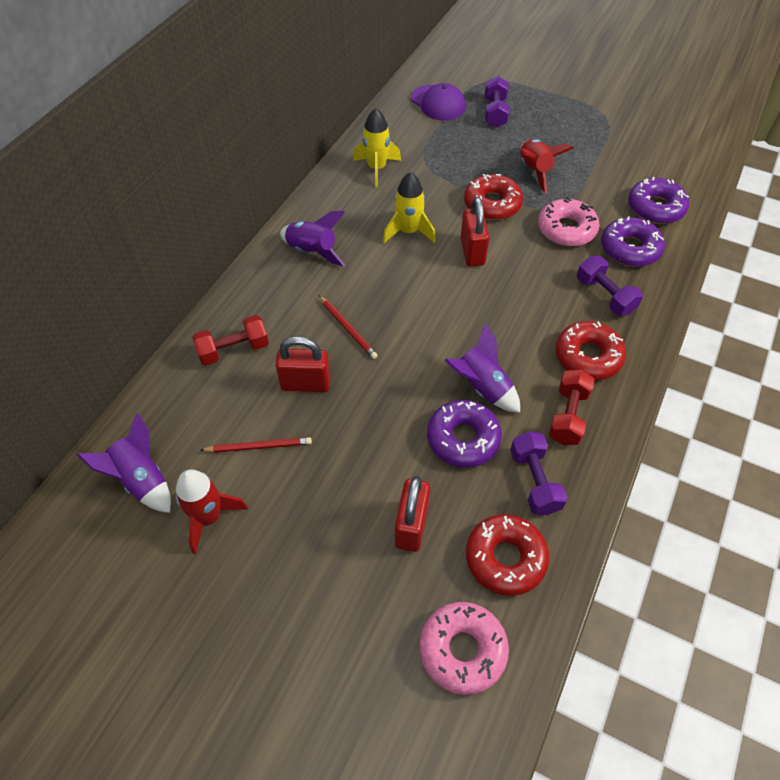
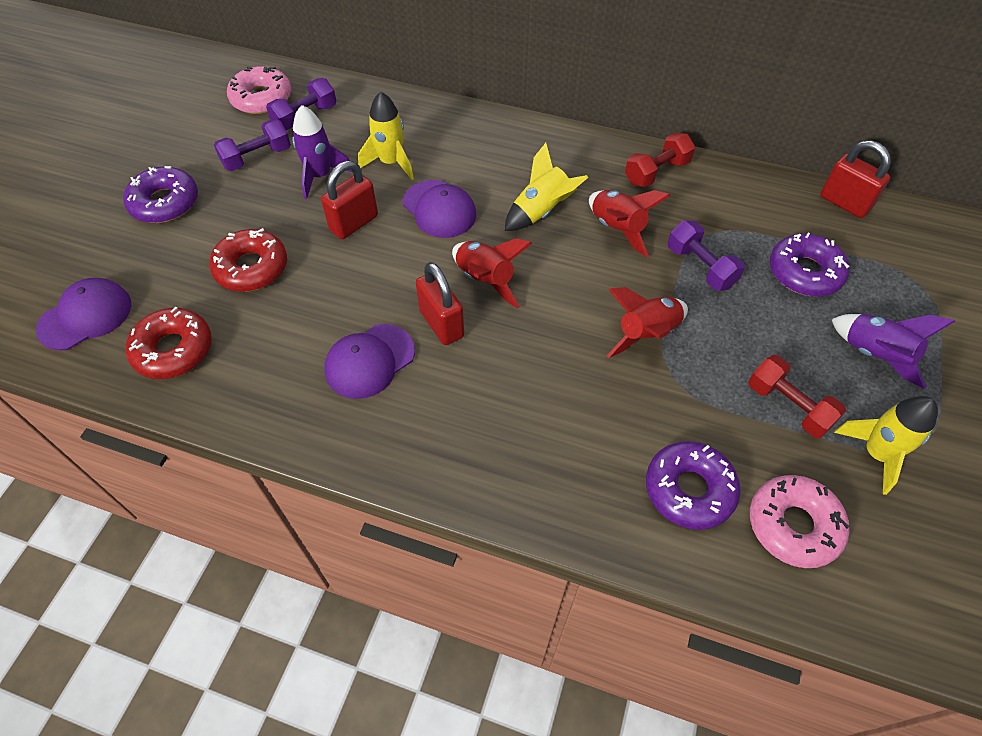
purple cap: 1 -> 3
purple rocket: 3 -> 2
red donut: 3 -> 2
red pencil: 2 -> 0
red rocket: 2 -> 3
yellow rocket: 2 -> 3

